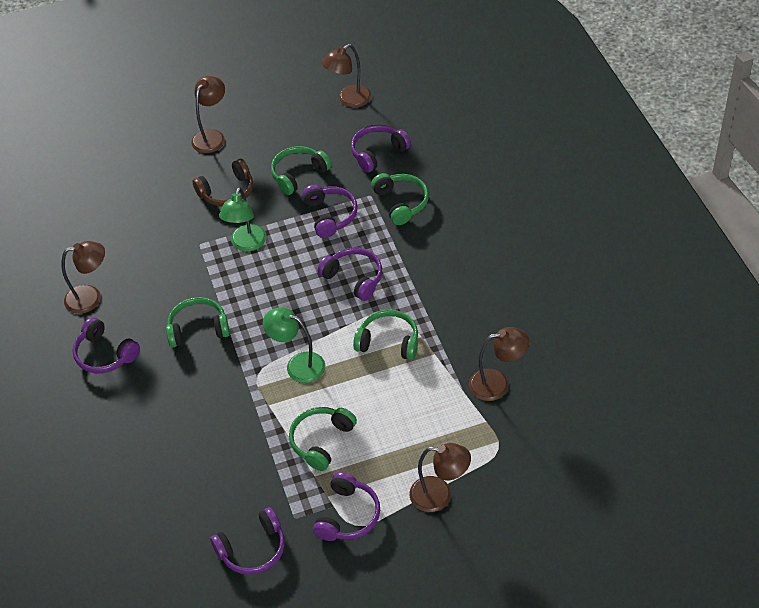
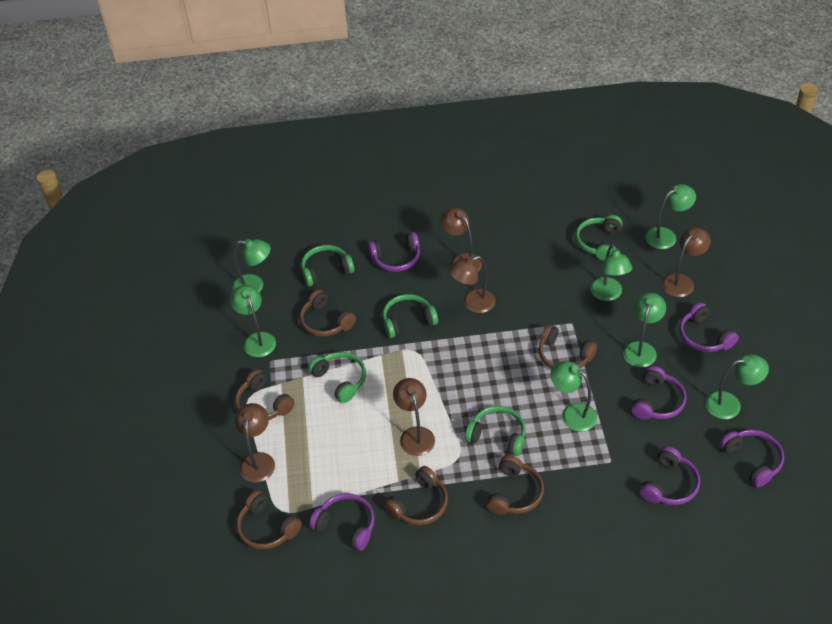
brown headphones: 1 -> 6
green lamp: 2 -> 7

